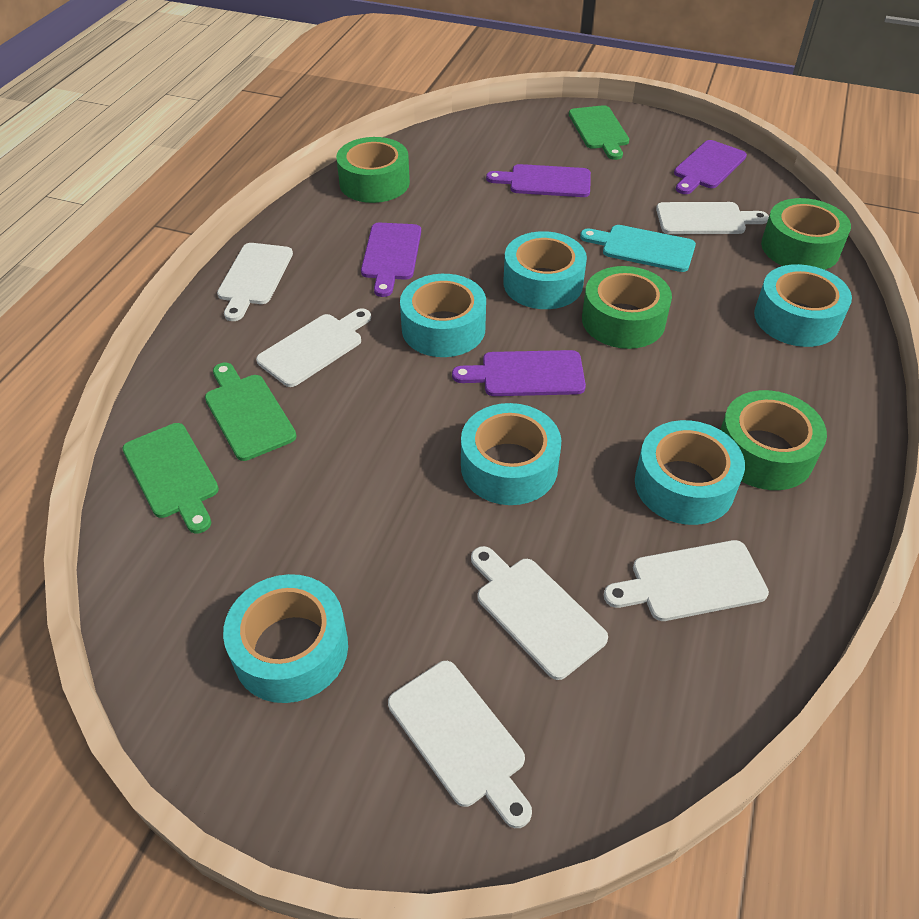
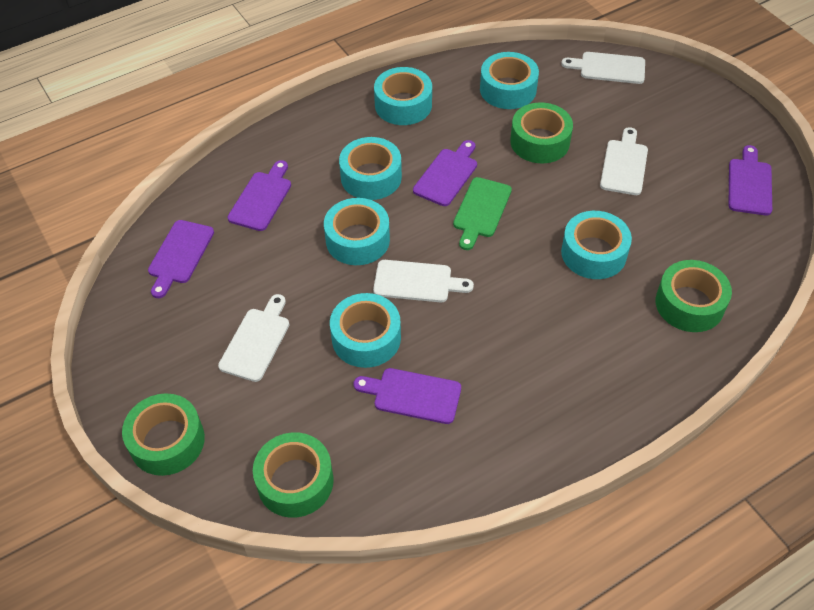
green cutting board: 3 -> 1
purple cutting board: 4 -> 5
turquoise cutting board: 1 -> 0
white cutting board: 6 -> 4

